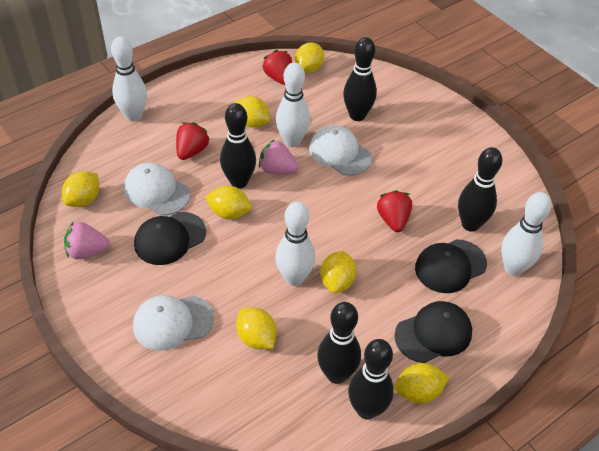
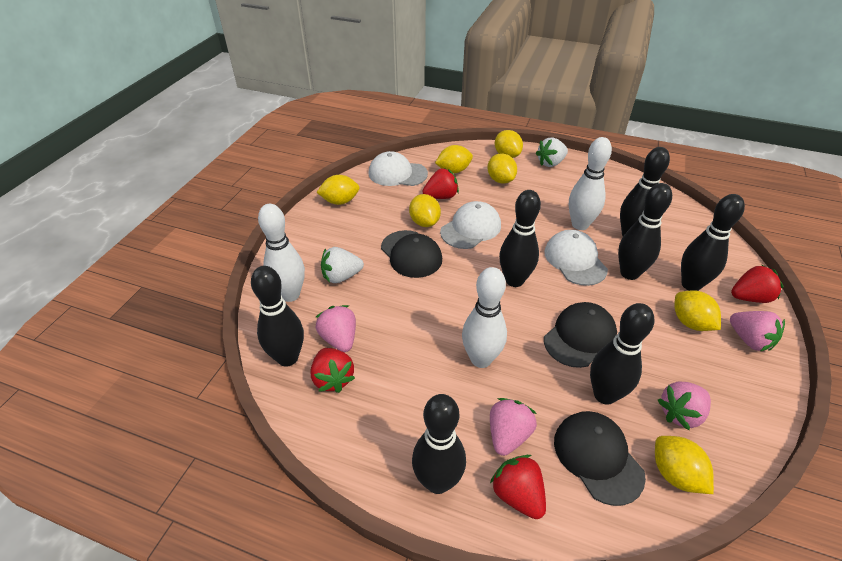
black bowling pin: 5 -> 7
pink strawberry: 2 -> 4
red strawberry: 3 -> 4
white bowling pin: 4 -> 3
white strawberry: 0 -> 2

